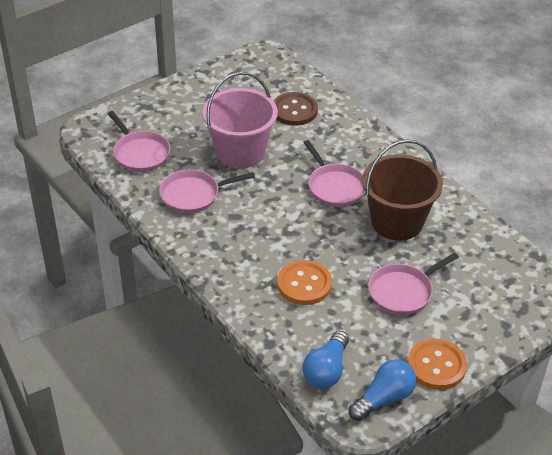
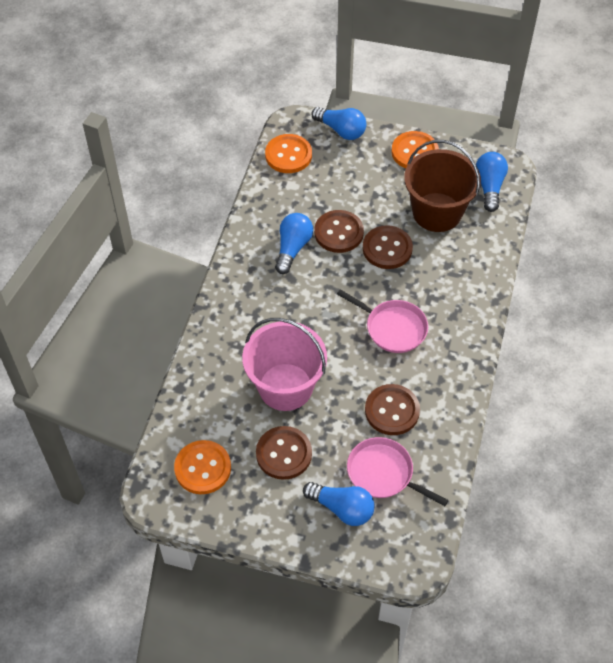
blue light bulb: 2 -> 4
brown button: 1 -> 4
orange button: 2 -> 3
pink pan: 4 -> 2

